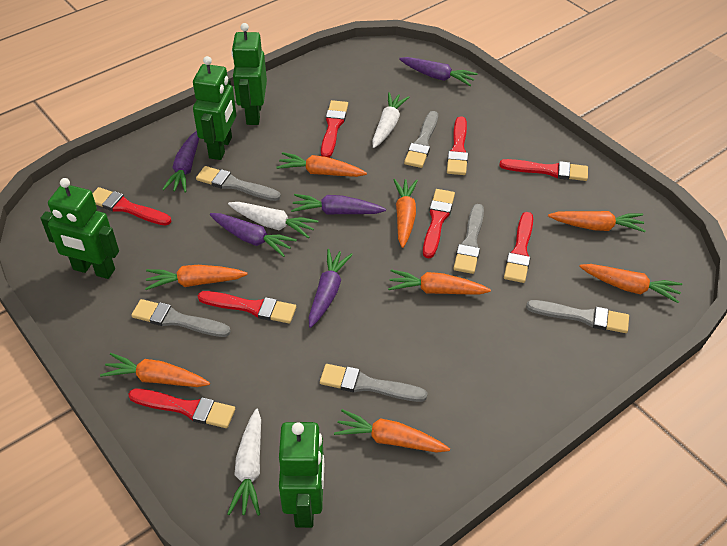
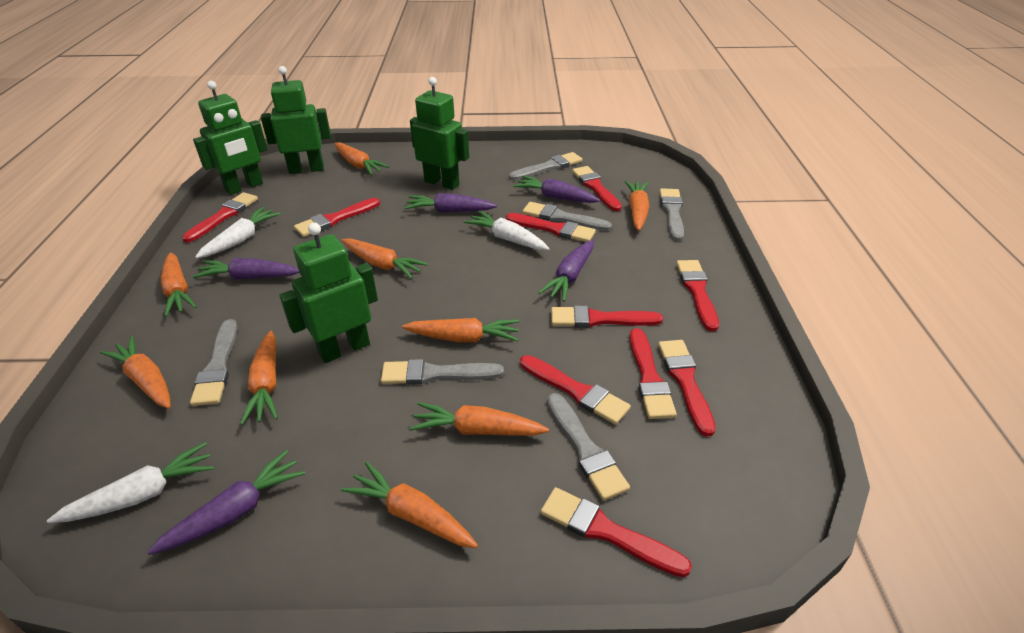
orange carrot: 8 -> 9
red brush: 8 -> 10

